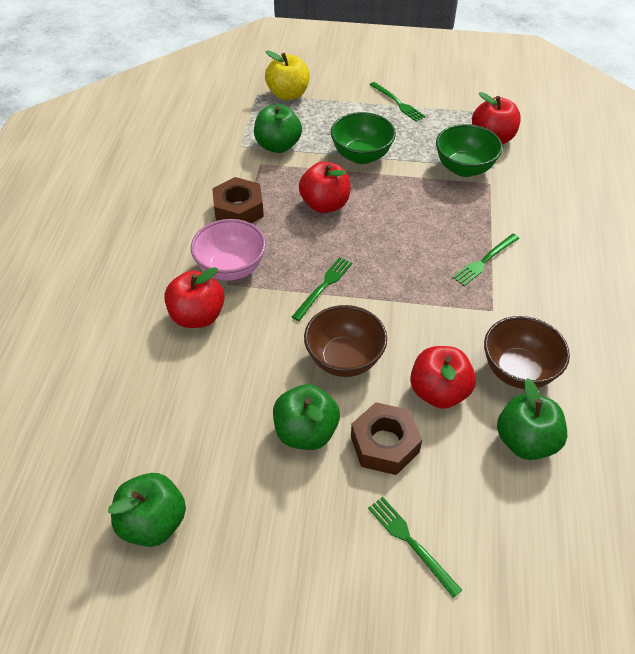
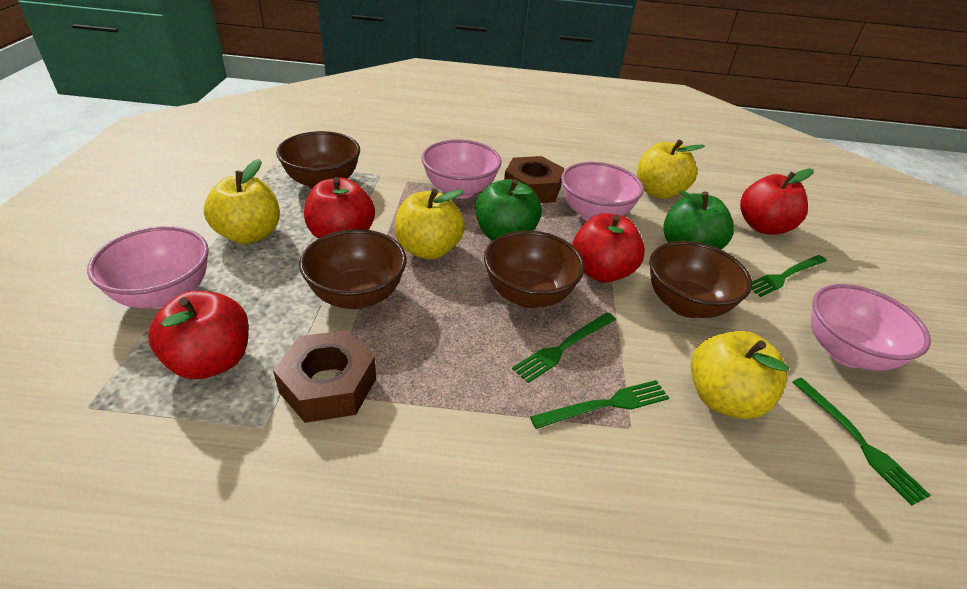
brown bowl: 2 -> 4
green apple: 4 -> 2
green bowl: 2 -> 0
pink bowl: 1 -> 4
yellow apple: 1 -> 4

